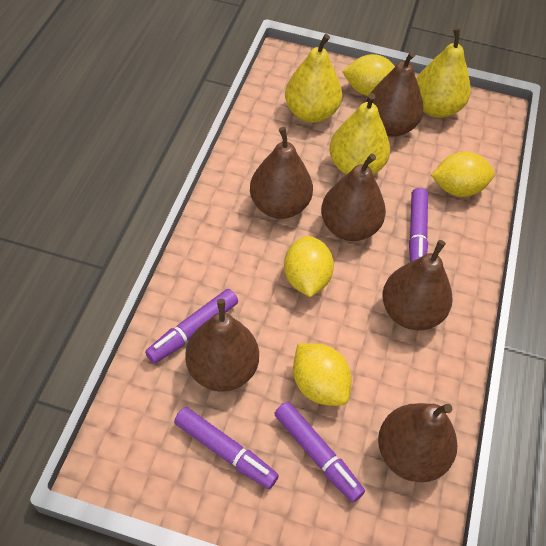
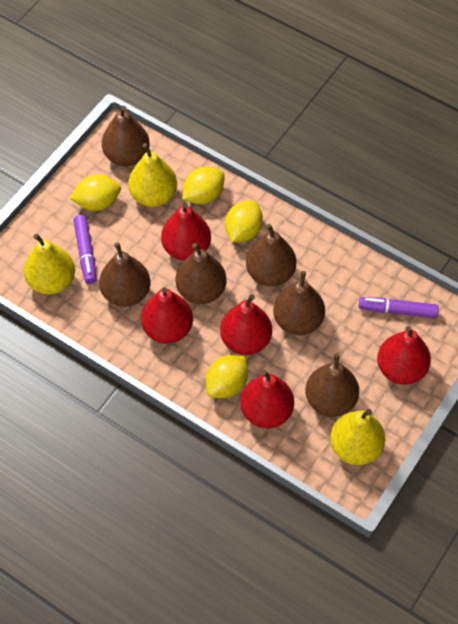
purple marker: 4 -> 2
red pear: 0 -> 5

